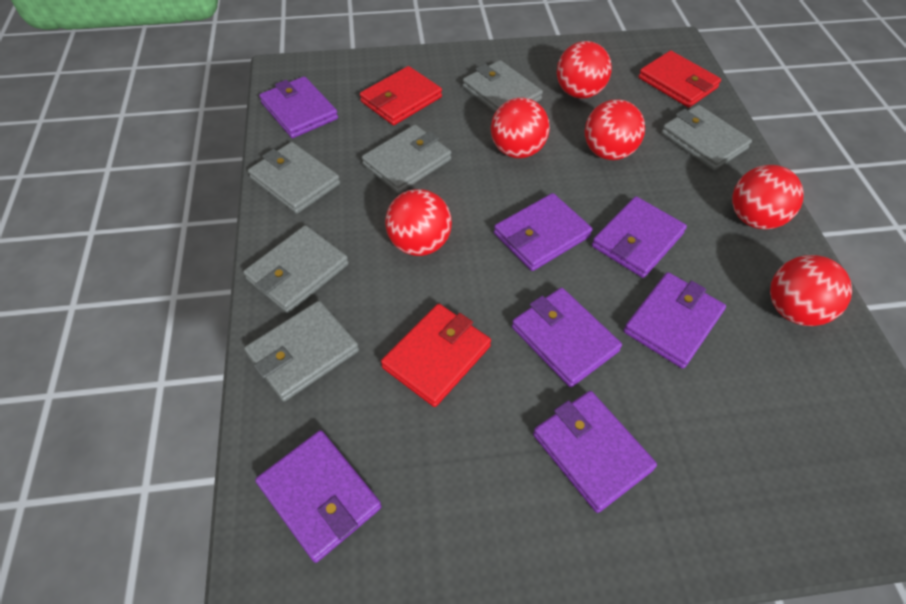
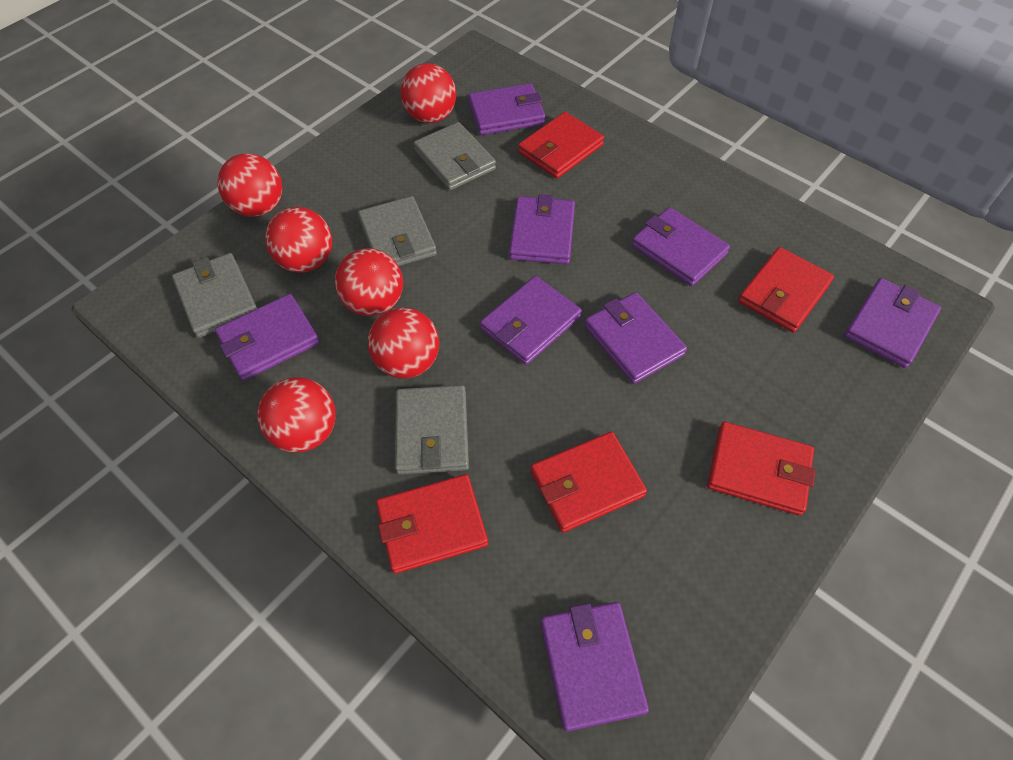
grey wallet: 6 -> 4
purple wallet: 7 -> 8
red wallet: 3 -> 5

